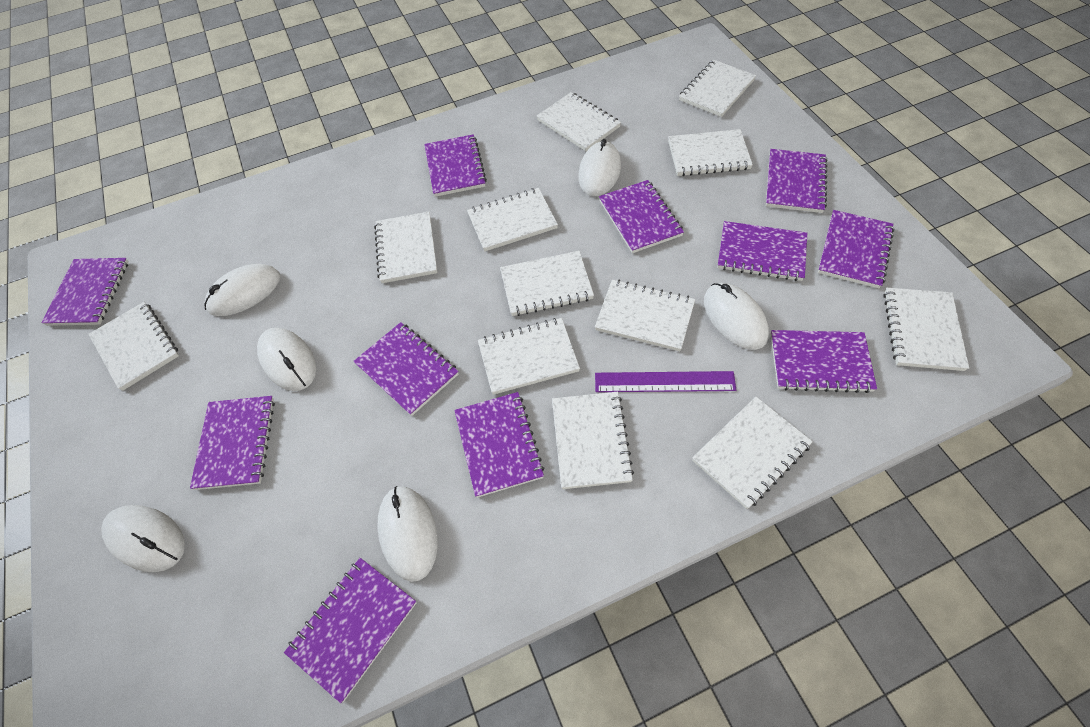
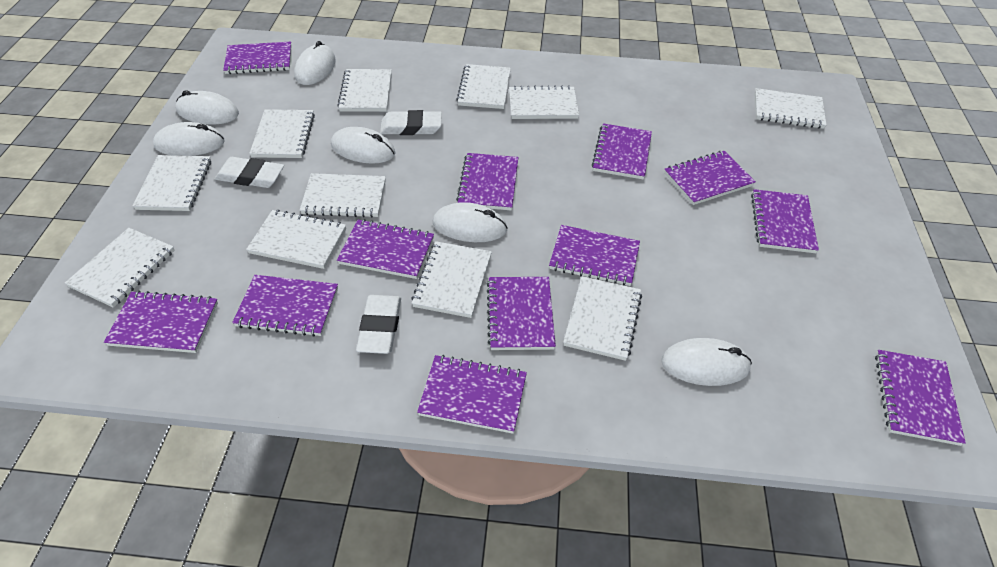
purple notebook: 11 -> 12
purple ruler: 1 -> 0
white eraser: 0 -> 3
white notebook: 12 -> 11

